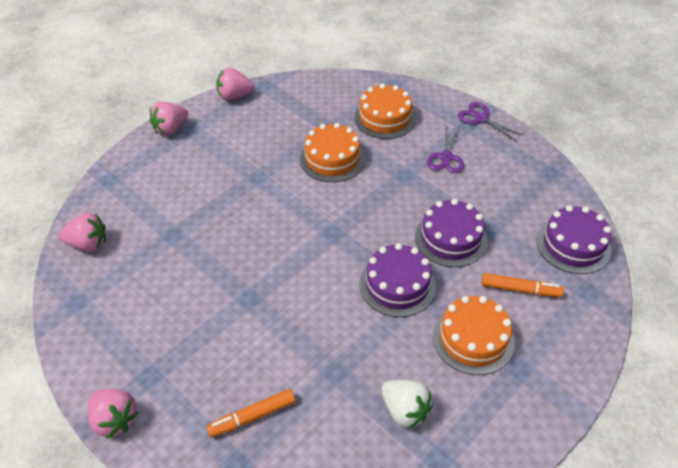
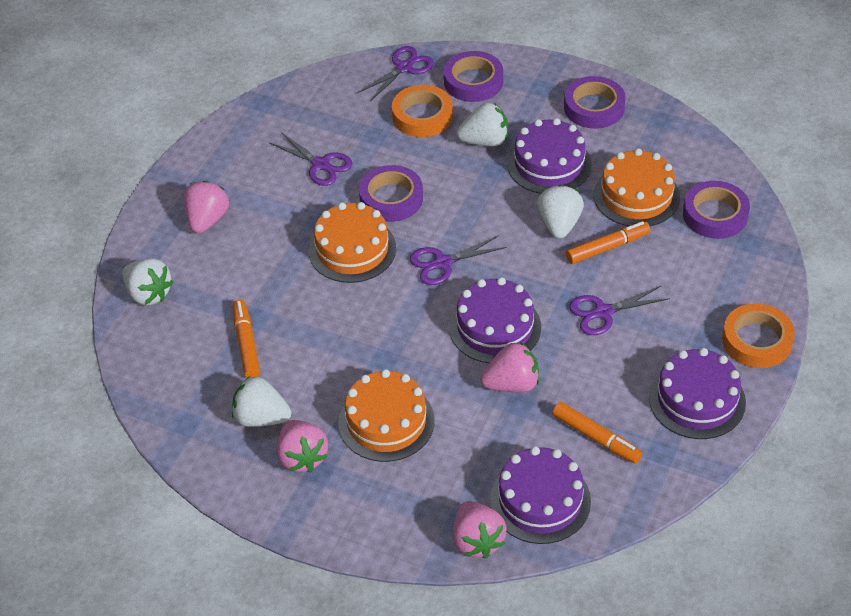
orange marker: 2 -> 3
orange tape: 0 -> 2
purple cake: 3 -> 4
purple scissors: 2 -> 4
purple tape: 0 -> 4
white strawberry: 1 -> 4

